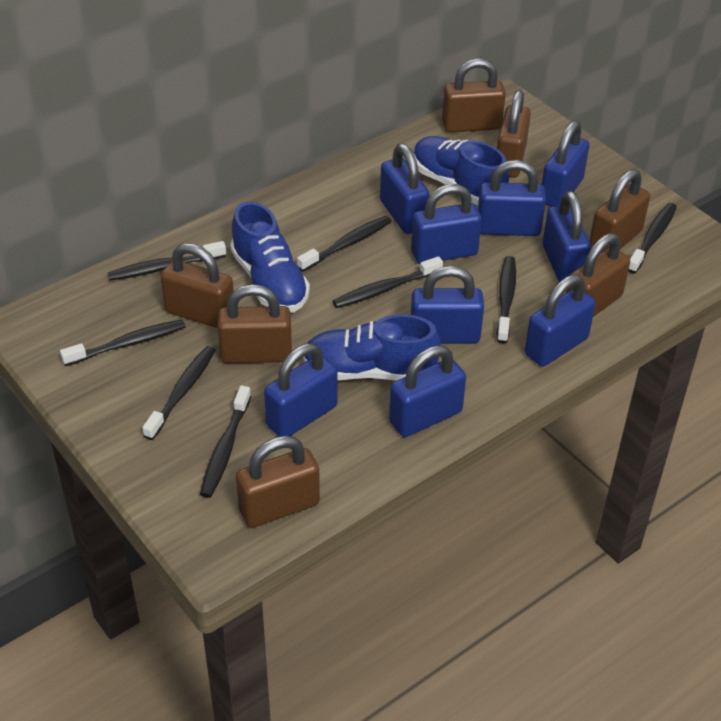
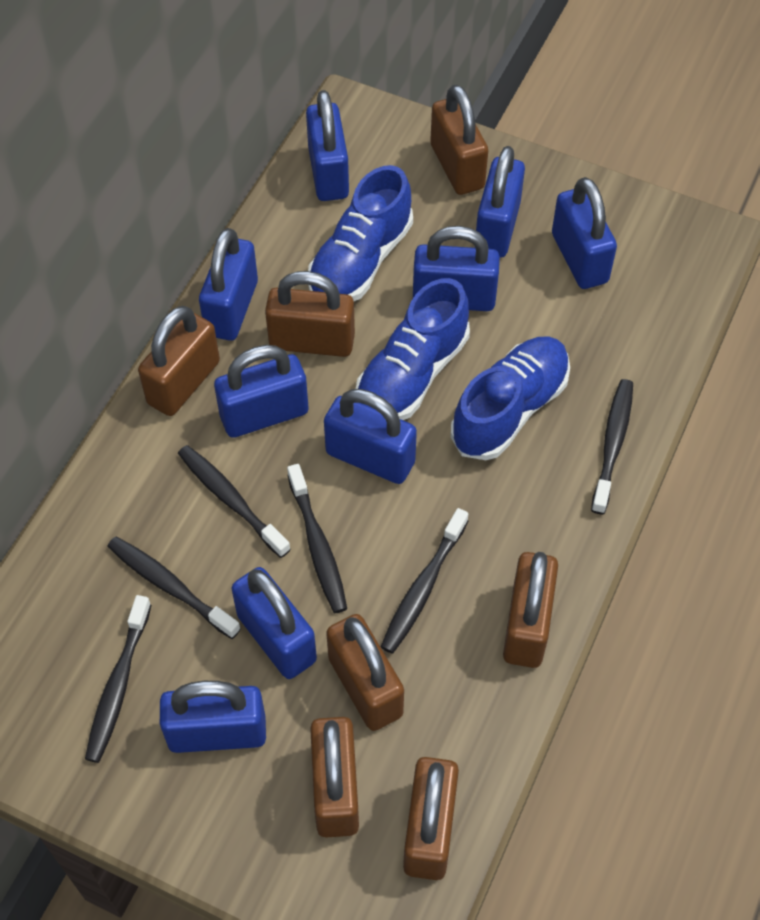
black toothbrush: 8 -> 6

